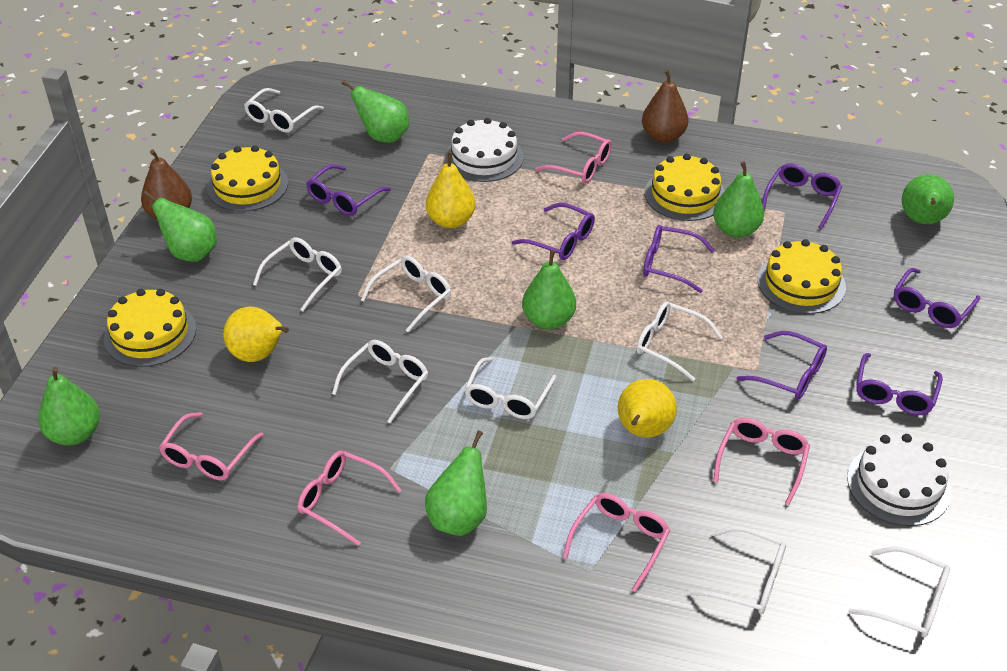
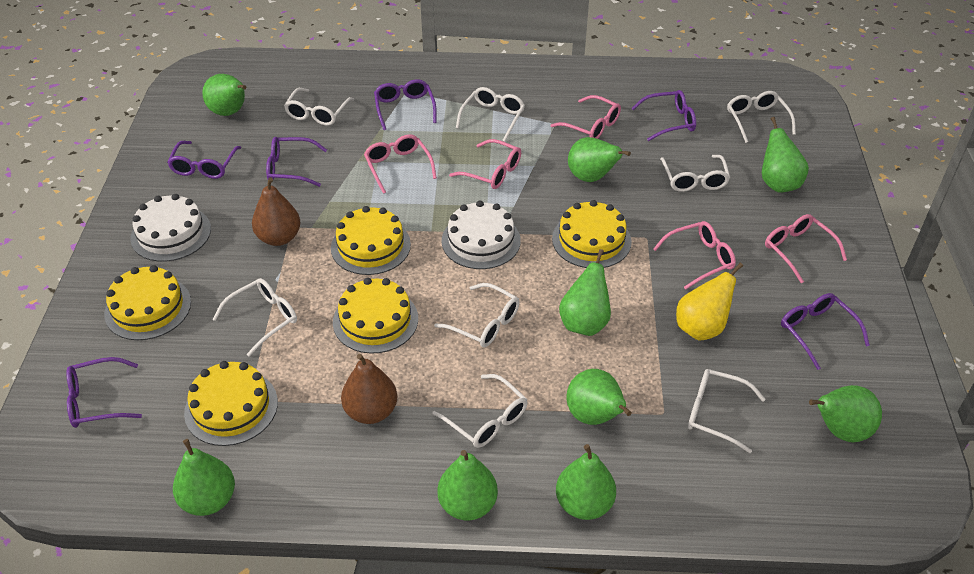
green pear: 7 -> 9
purple glasses: 7 -> 6
yellow cake: 4 -> 5
yellow pear: 3 -> 1

